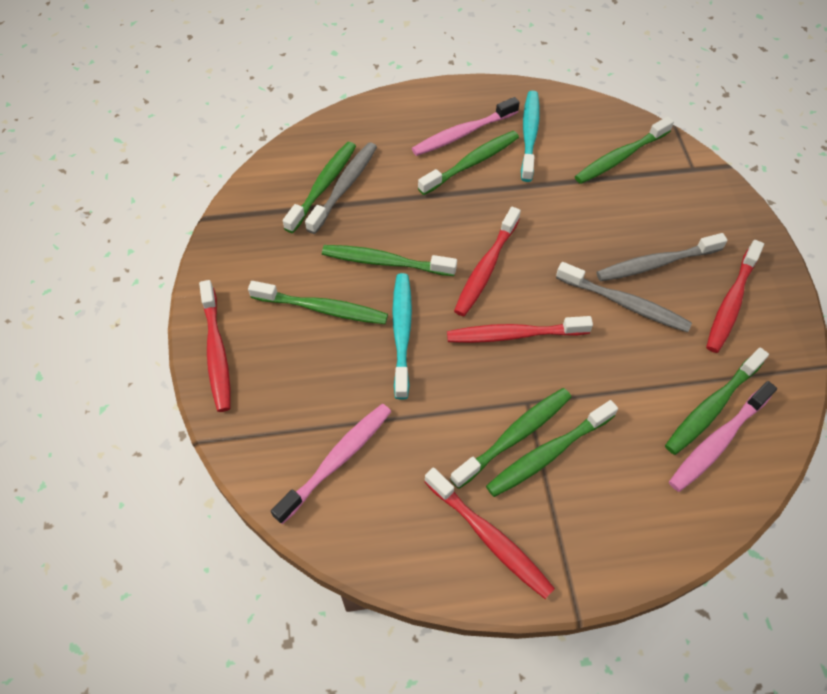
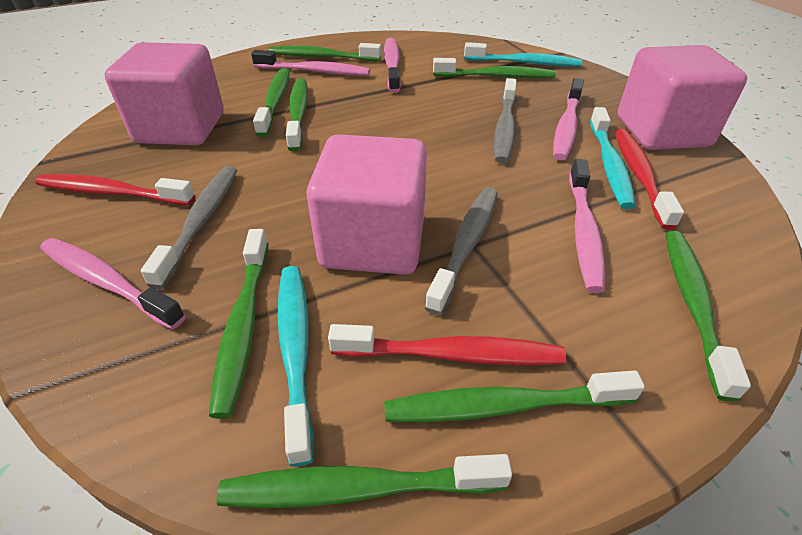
pink cube: 0 -> 3
pink toothbrush: 3 -> 5
red toothbrush: 5 -> 3
turquoise toothbrush: 2 -> 3

